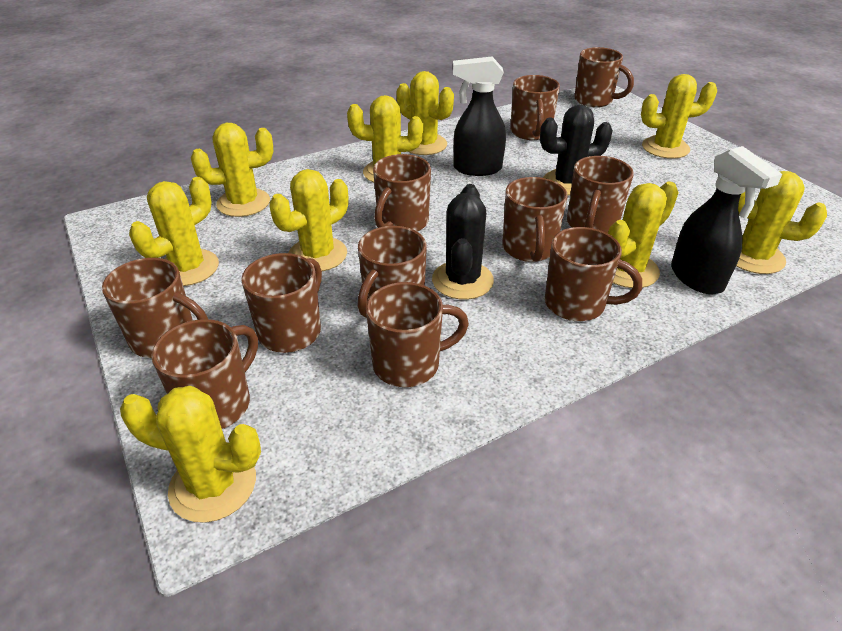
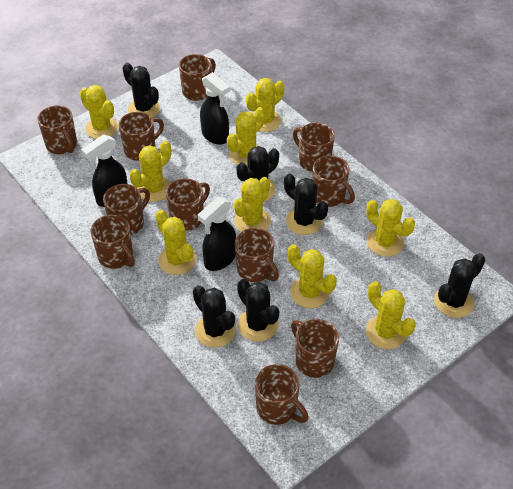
black cactus: 2 -> 6
black spray bottle: 2 -> 3

